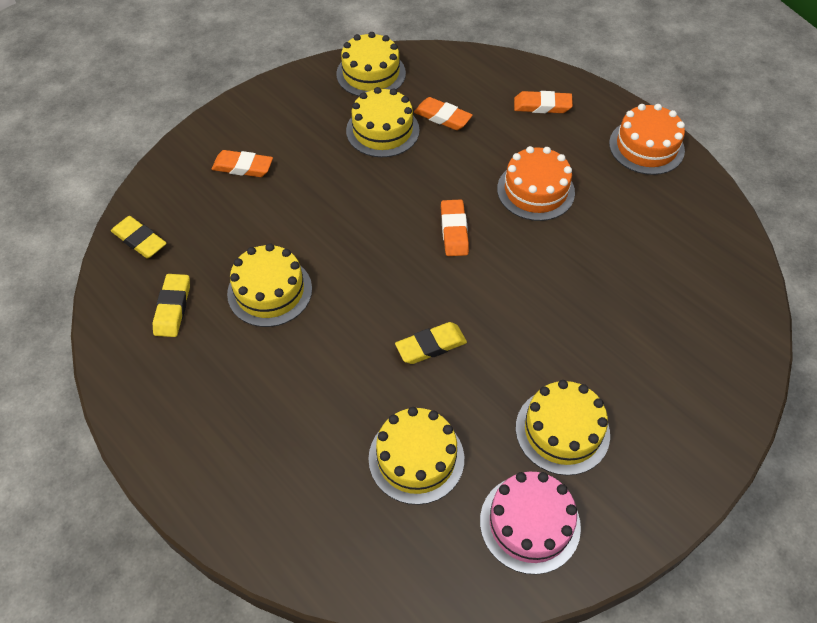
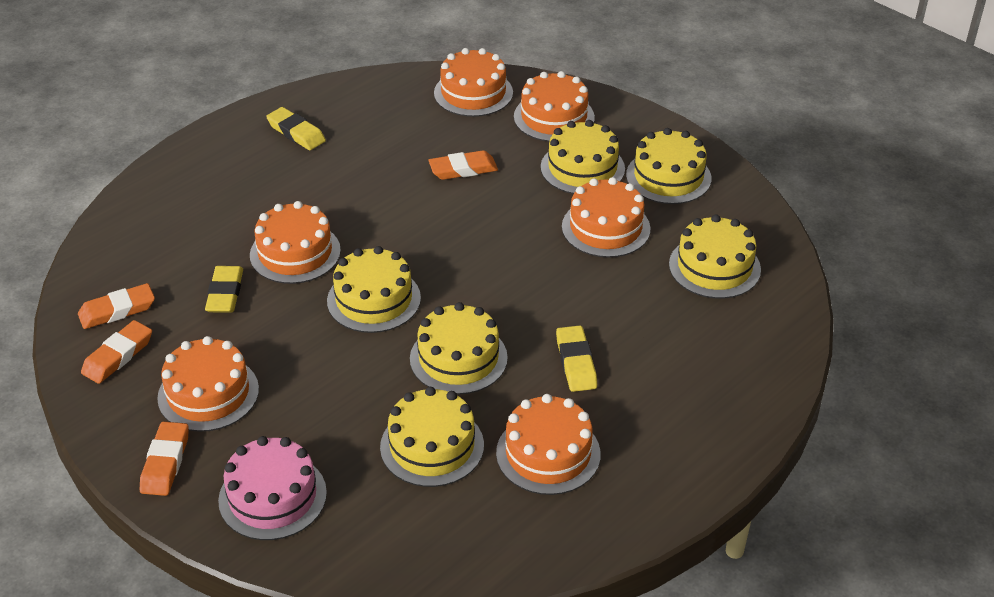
orange cake: 2 -> 6
yellow cake: 5 -> 6

